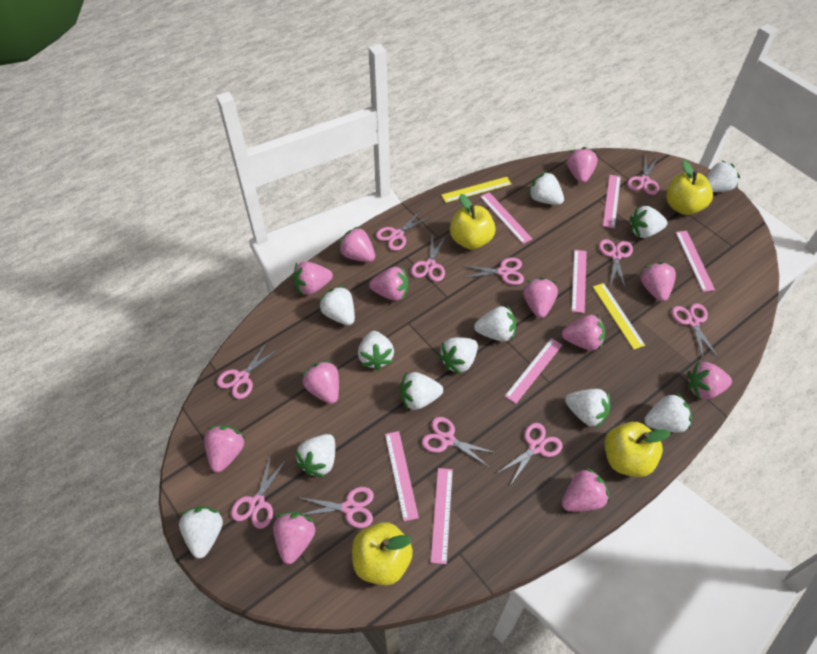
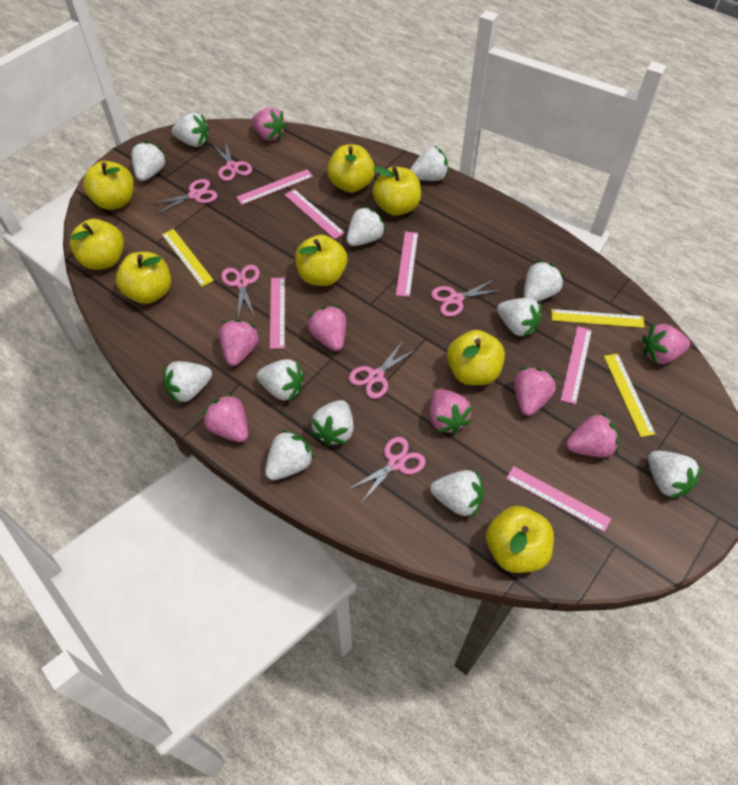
pink ruler: 7 -> 6
pink scissors: 11 -> 6
pink strawberry: 12 -> 8
yellow apple: 4 -> 8
yellow ruler: 2 -> 3

